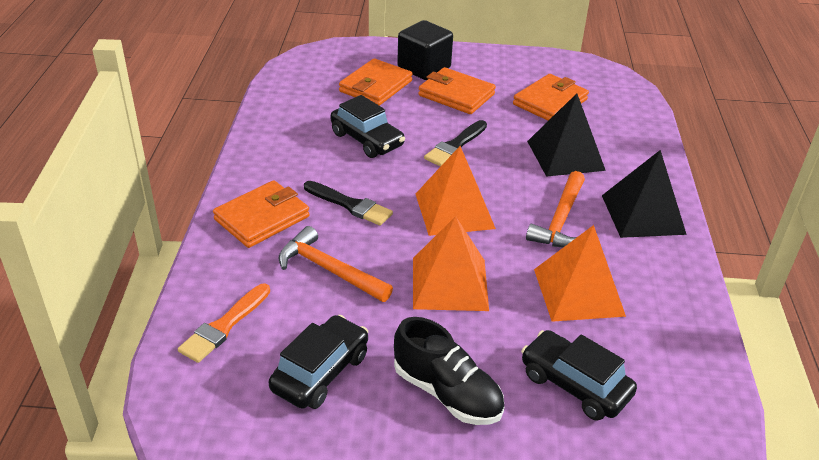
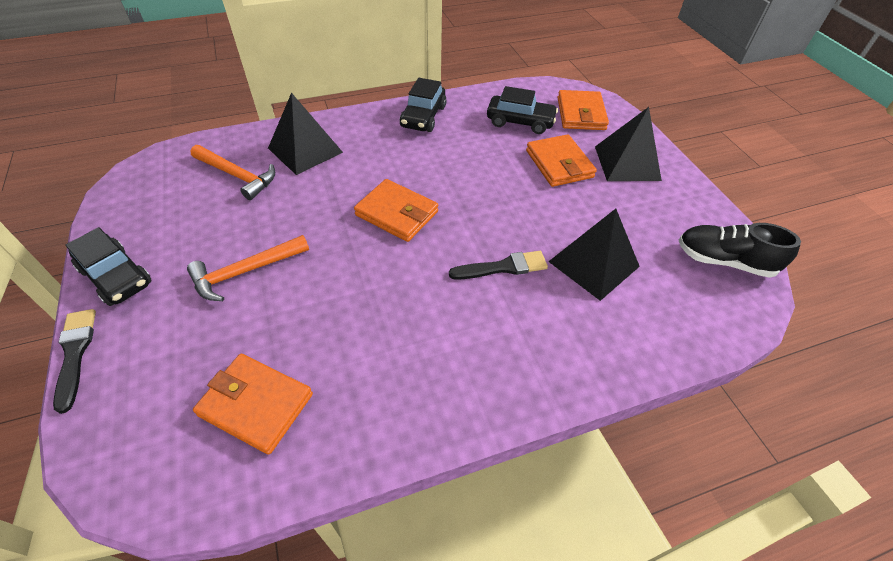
black cube: 1 -> 0
black pyramid: 2 -> 3
orange brush: 1 -> 0
orange pyramid: 3 -> 0

